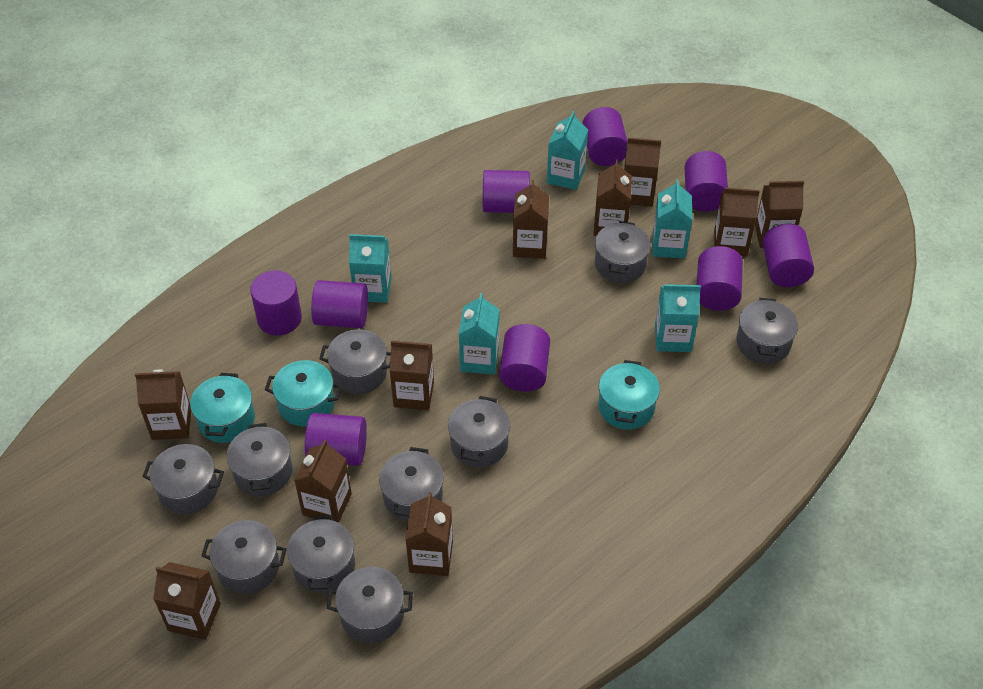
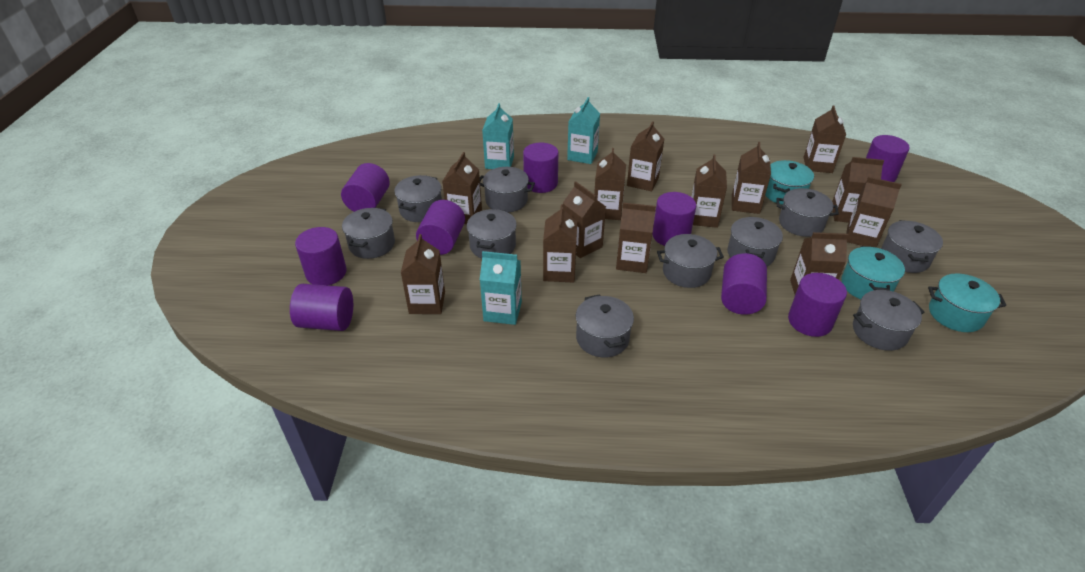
brown carton: 10 -> 13
turquoise carton: 5 -> 3

